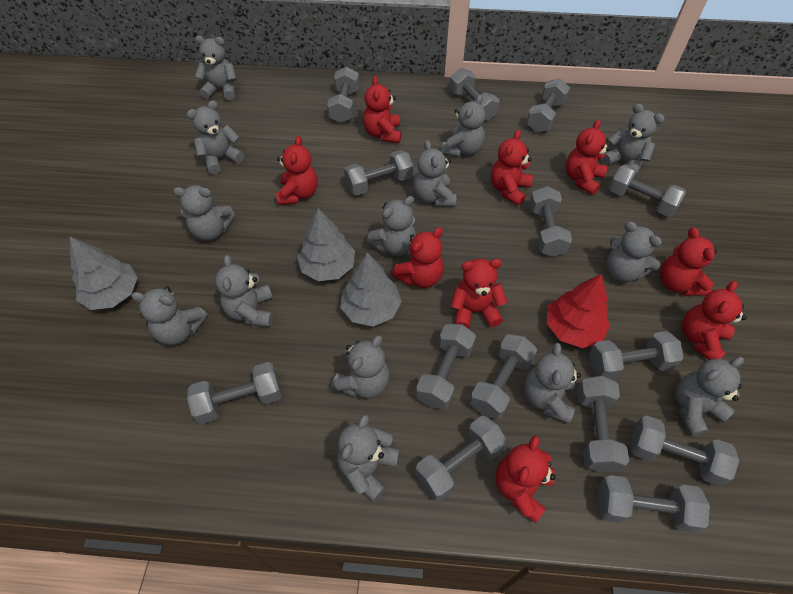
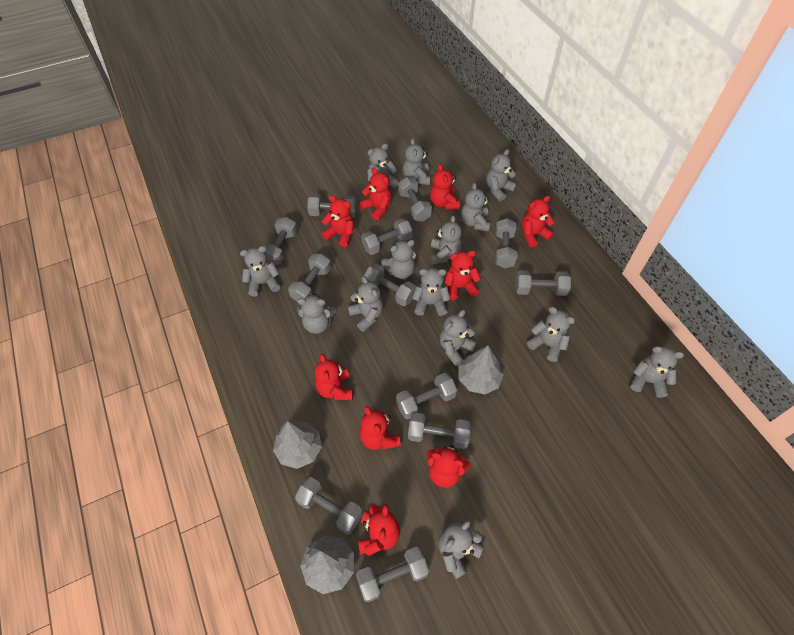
grey dumbbell: 14 -> 12
red tree: 1 -> 0

